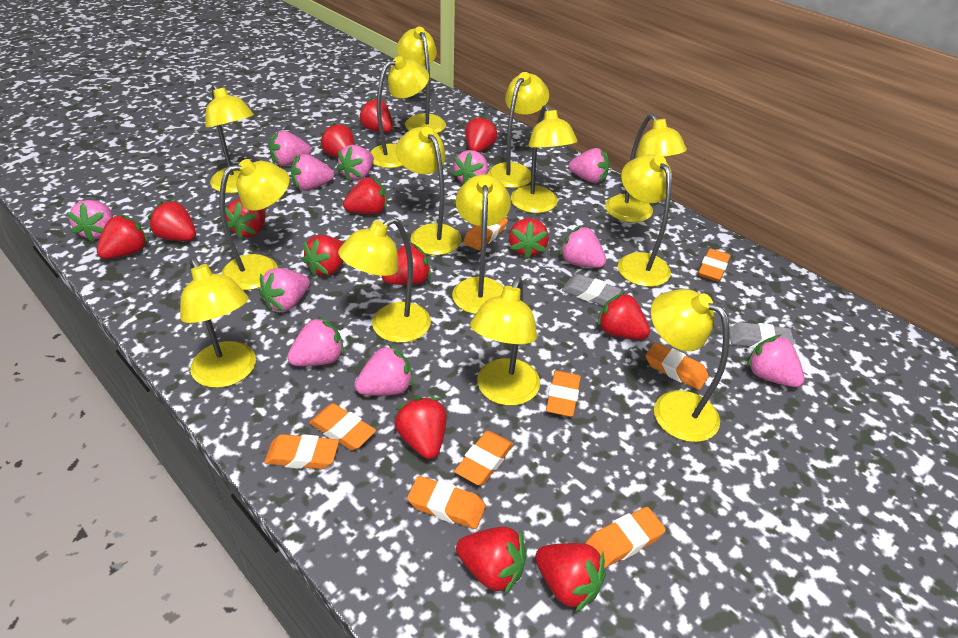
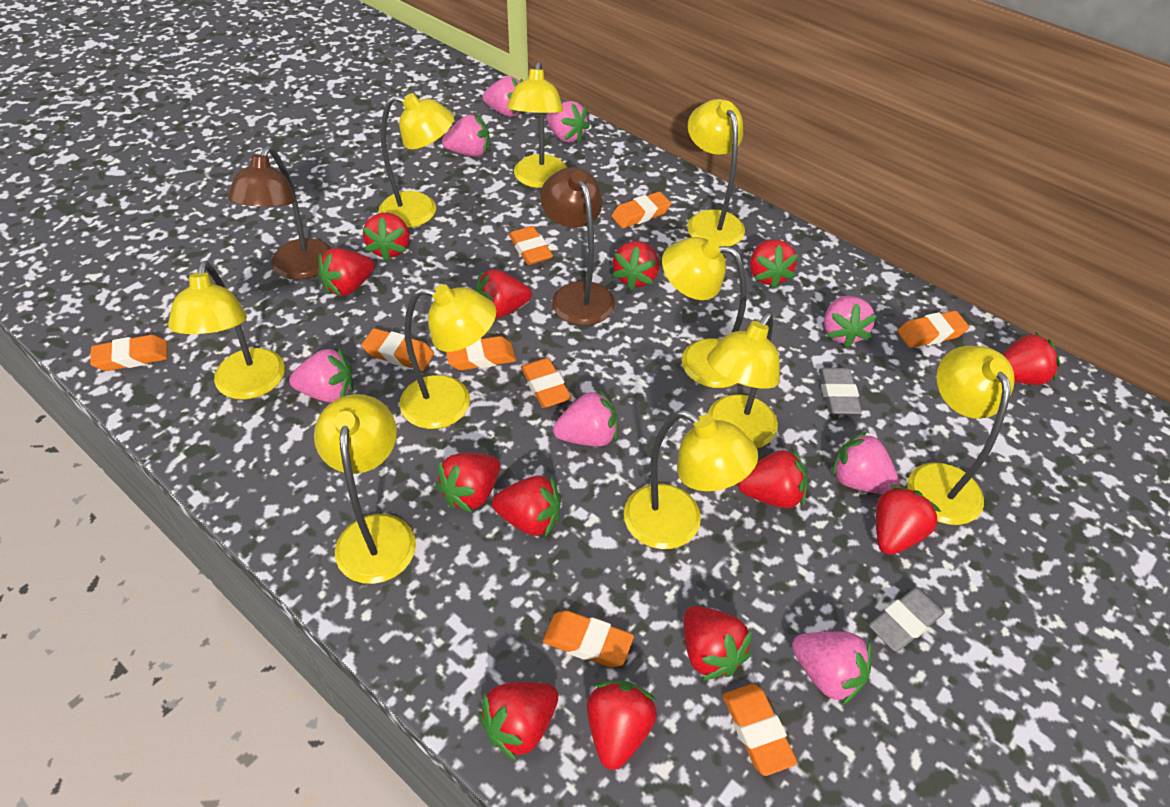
brown lamp: 0 -> 2
pink strawberry: 11 -> 8
red strawberry: 14 -> 13
yellow lamp: 14 -> 10

